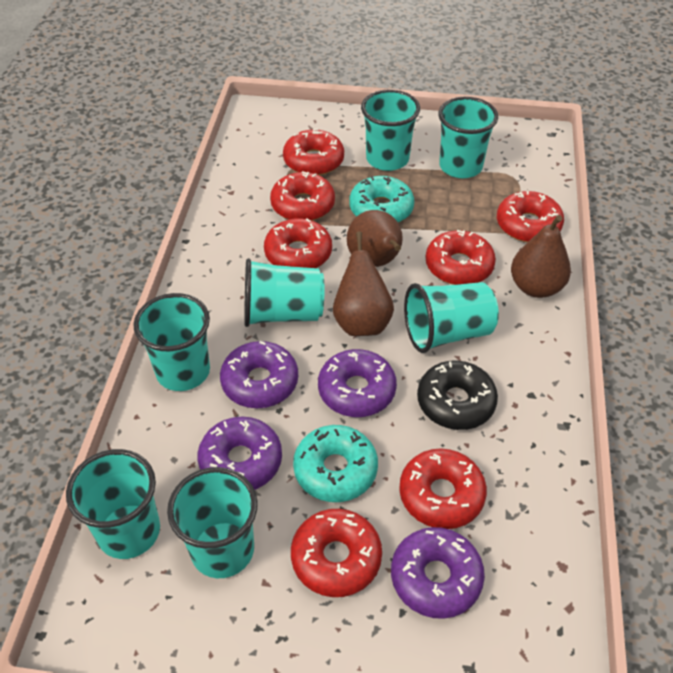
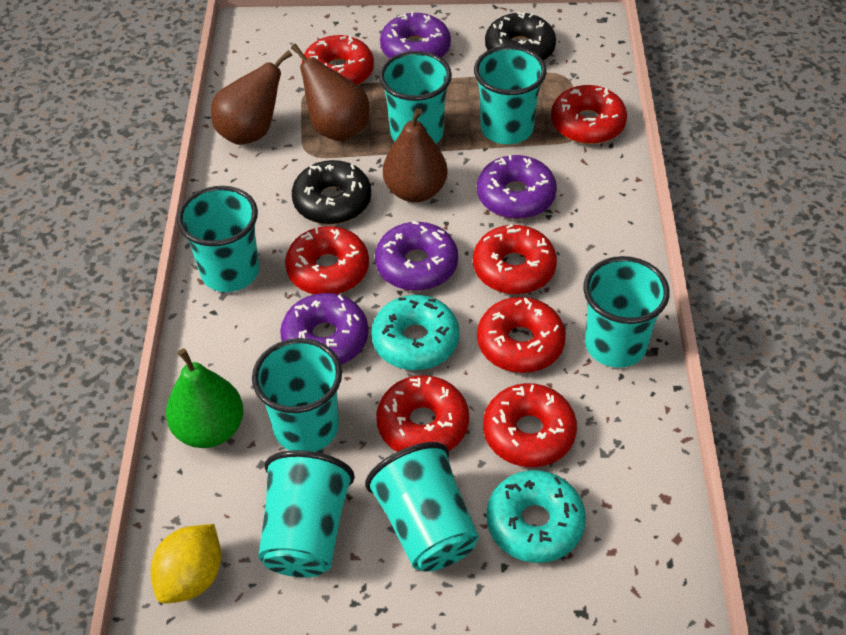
black donut: 1 -> 2
green pear: 0 -> 1
yellow lemon: 0 -> 1

